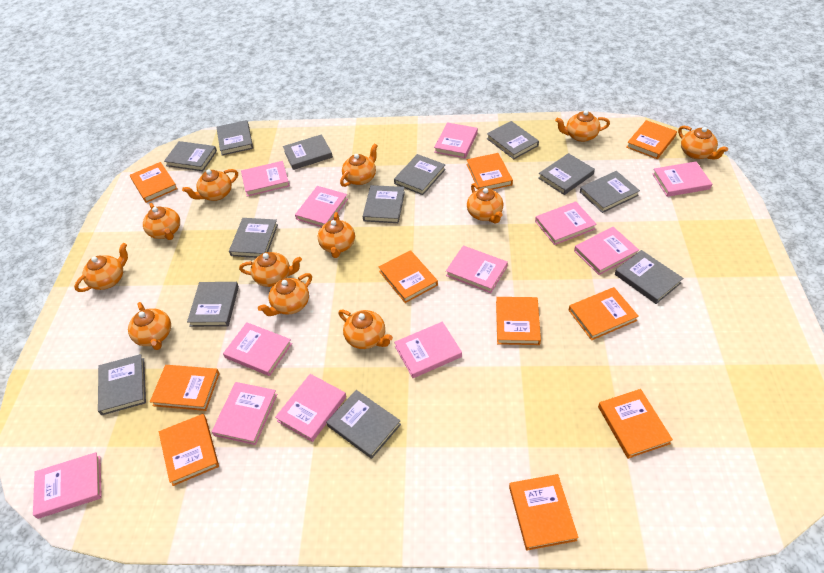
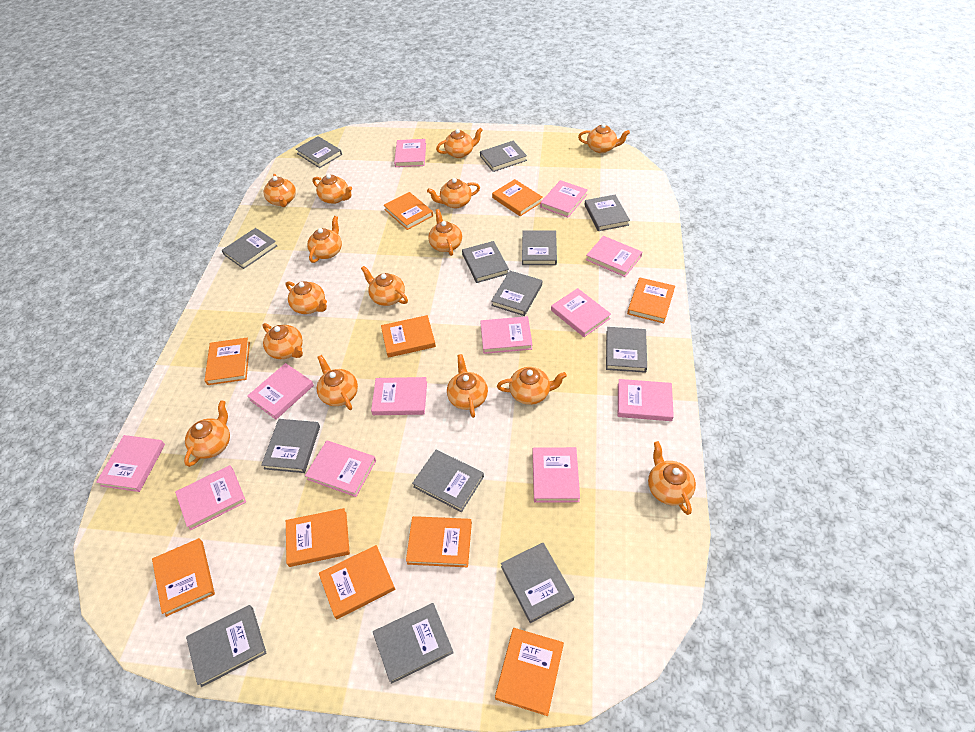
orange teapot: 12 -> 15

